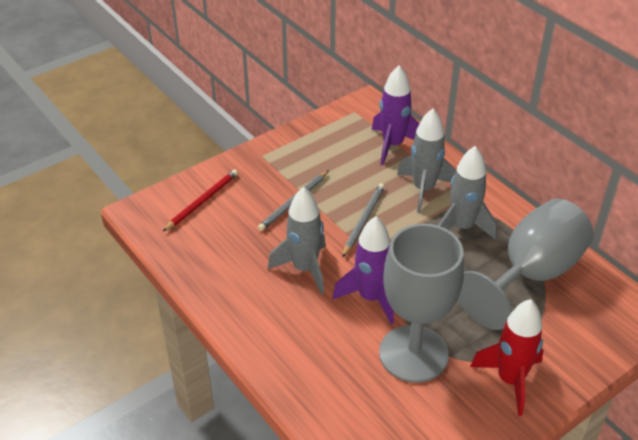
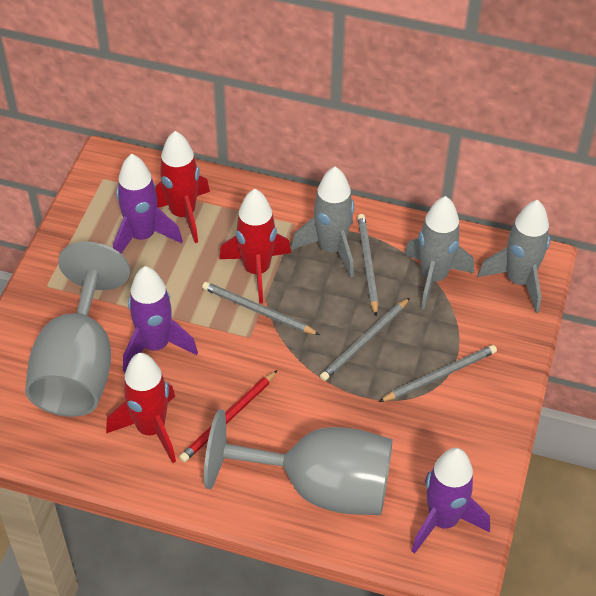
grey pencil: 2 -> 4
purple rocket: 2 -> 3
red rocket: 1 -> 3

